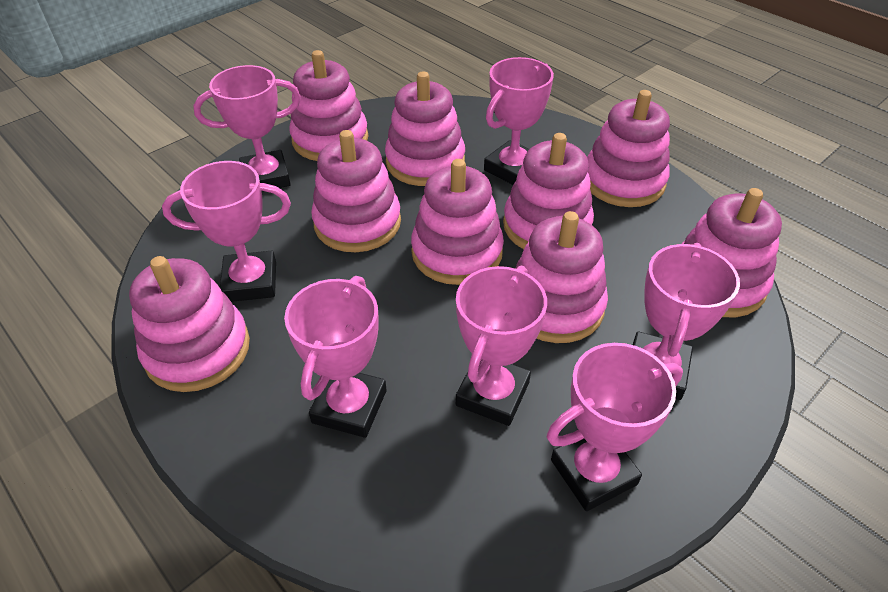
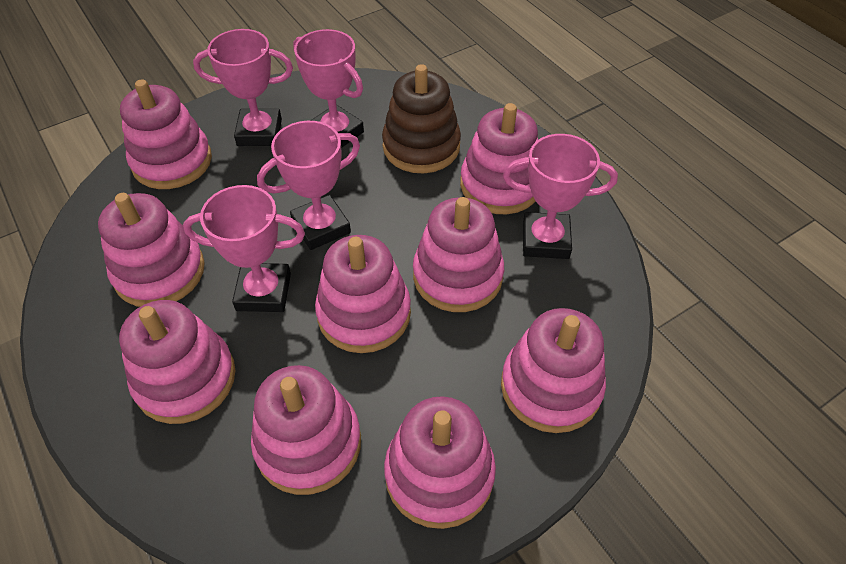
brown stacking toy: 0 -> 1
pink trophy: 7 -> 5

